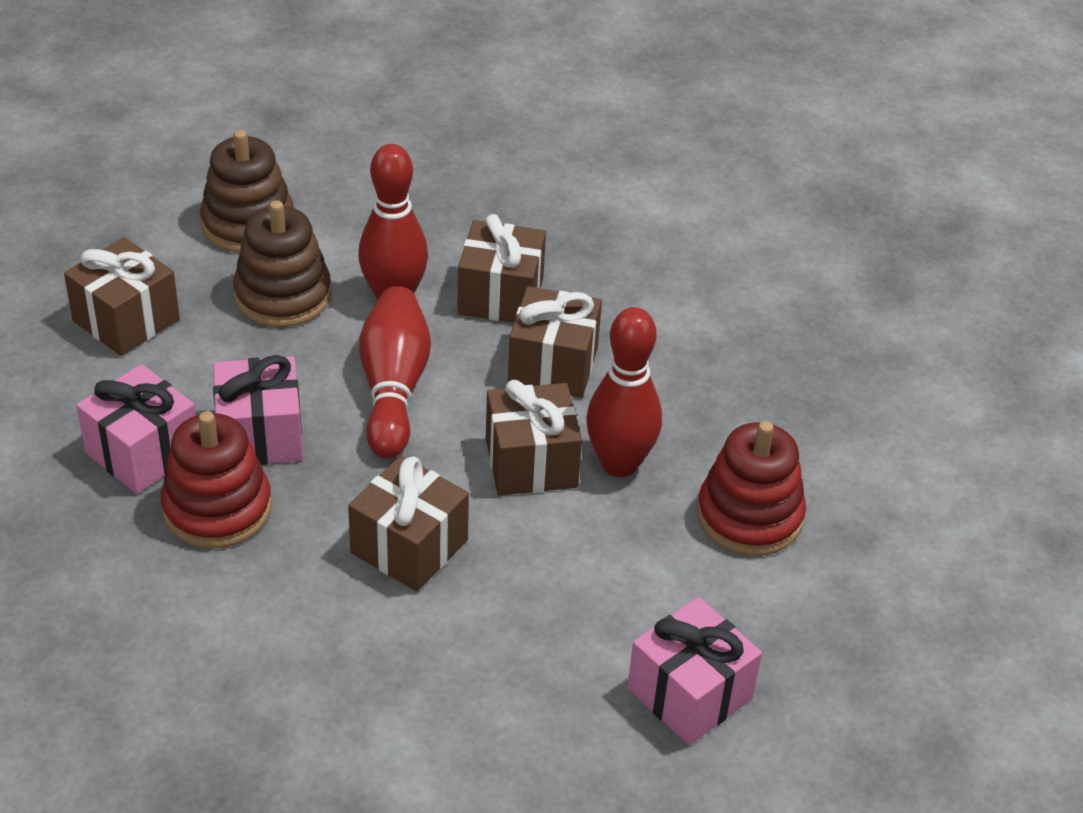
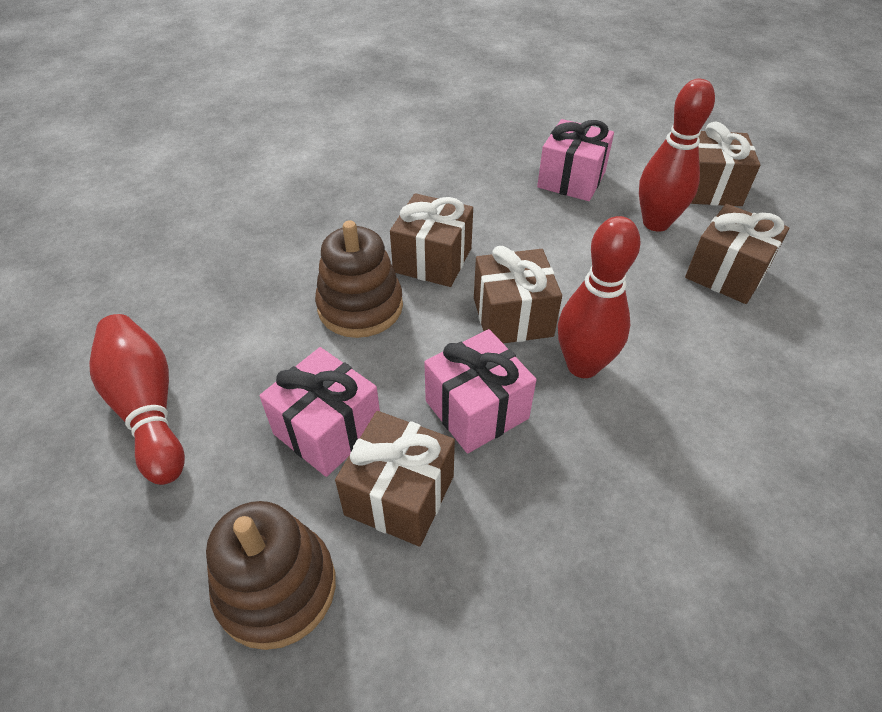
red stacking toy: 2 -> 0

